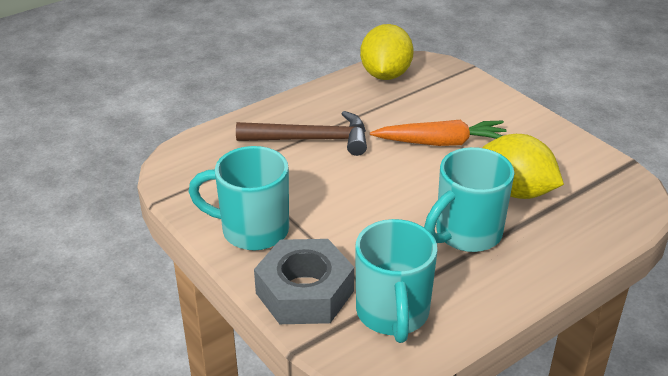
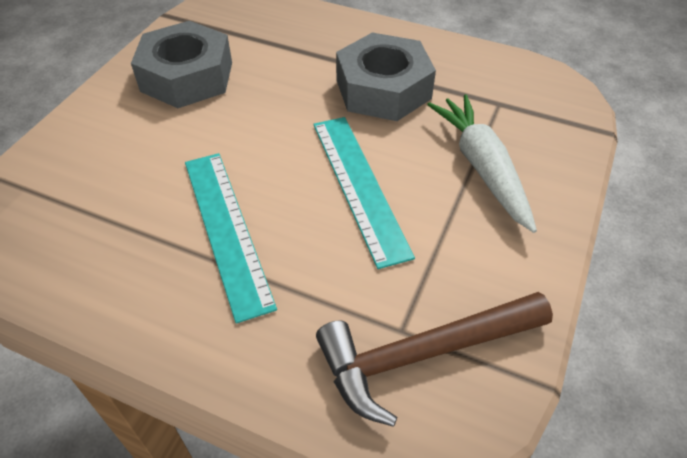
grey nut: 1 -> 2
orange carrot: 1 -> 0
turquoise mug: 3 -> 0
turquoise ruler: 0 -> 2
white carrot: 0 -> 1
yellow lemon: 2 -> 0

